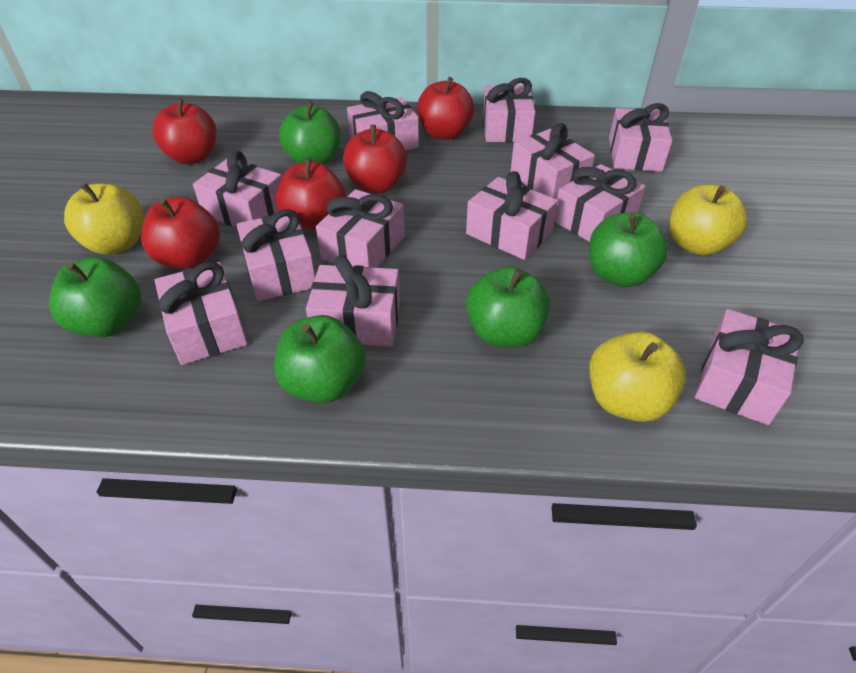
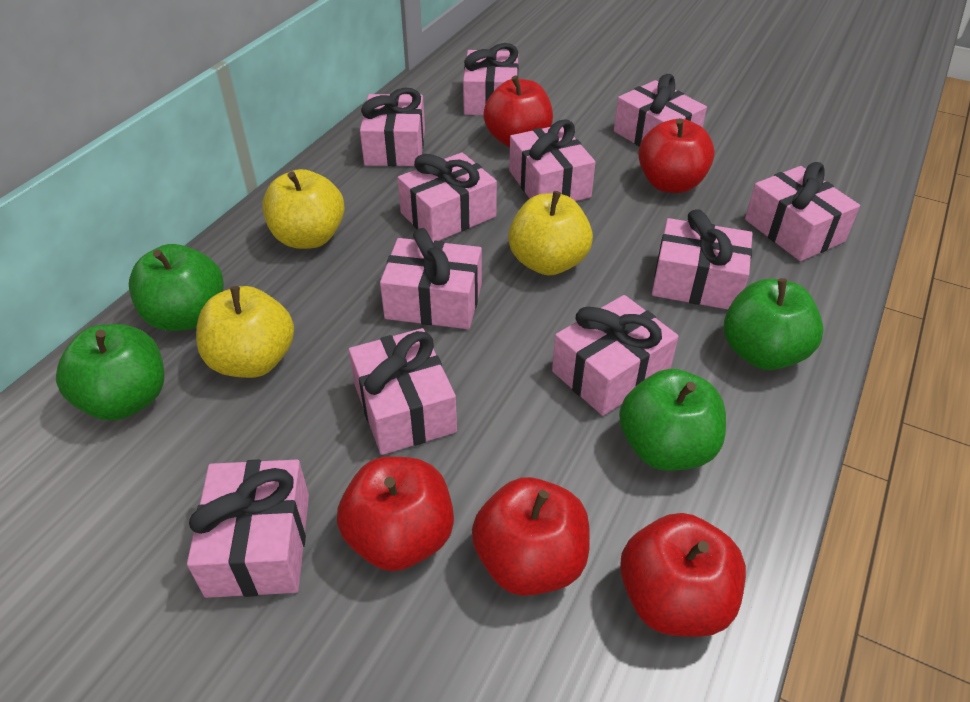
green apple: 5 -> 4
pink gift: 12 -> 11

